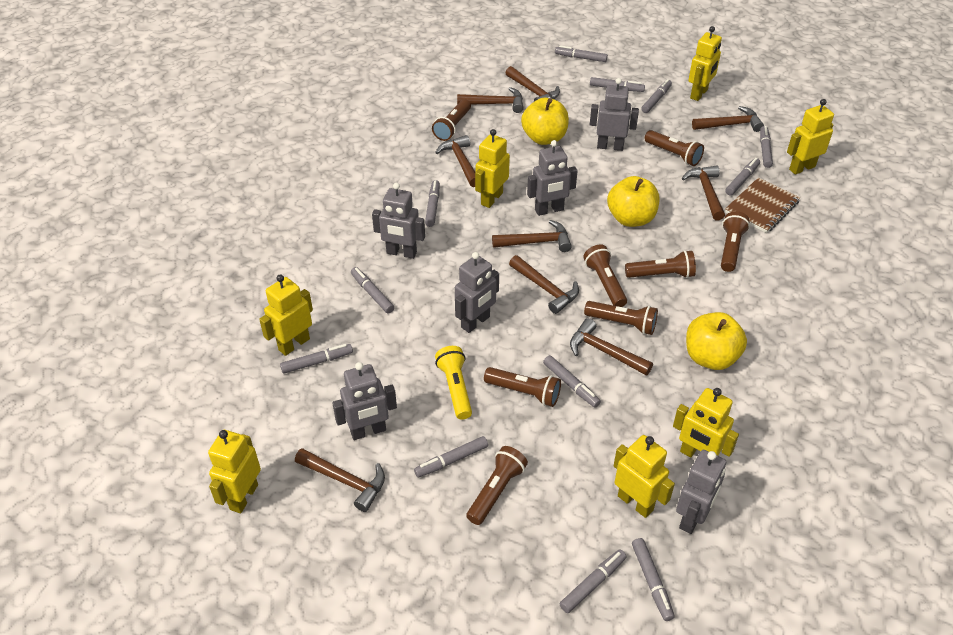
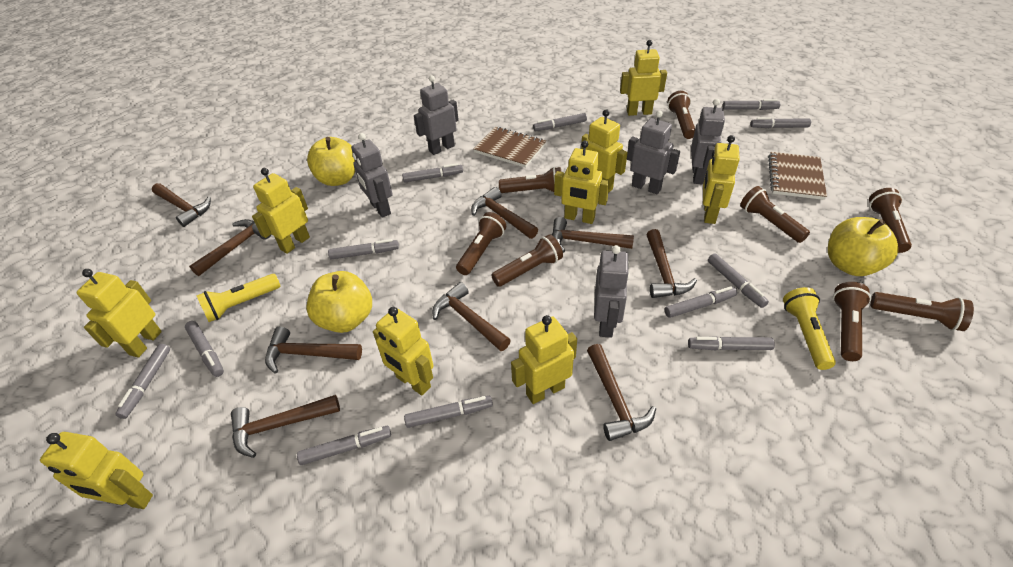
brown notebook: 1 -> 2
grey robot: 6 -> 5
yellow flashlight: 1 -> 2
yellow robot: 7 -> 9

